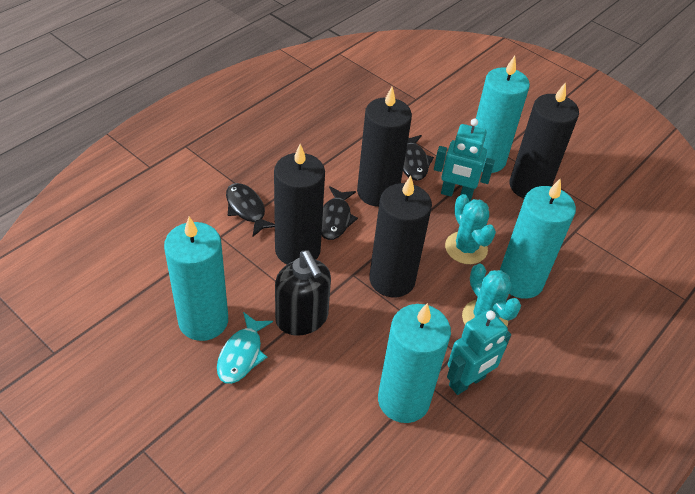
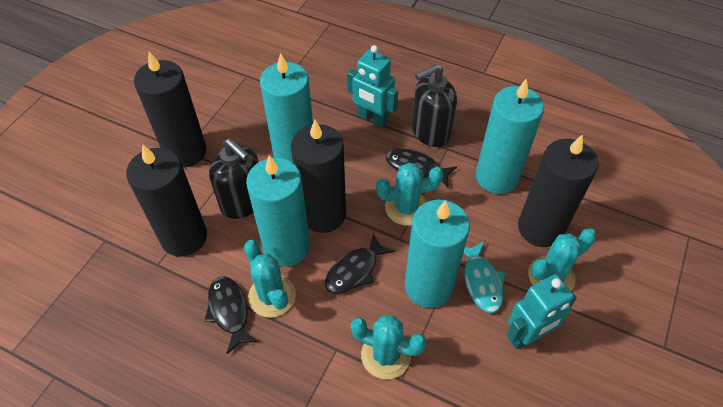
black soap dispenser: 1 -> 2
turquoise cactus: 2 -> 4

